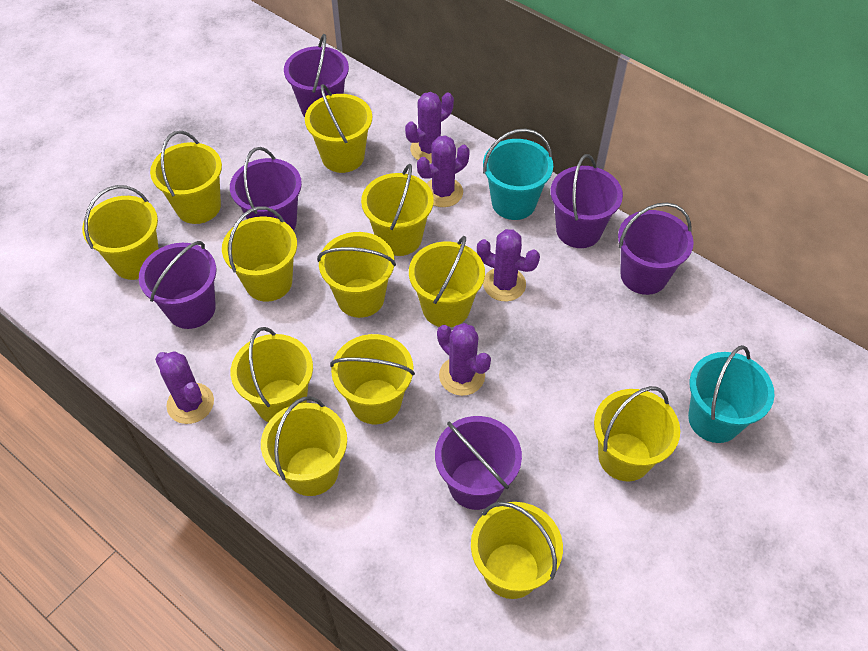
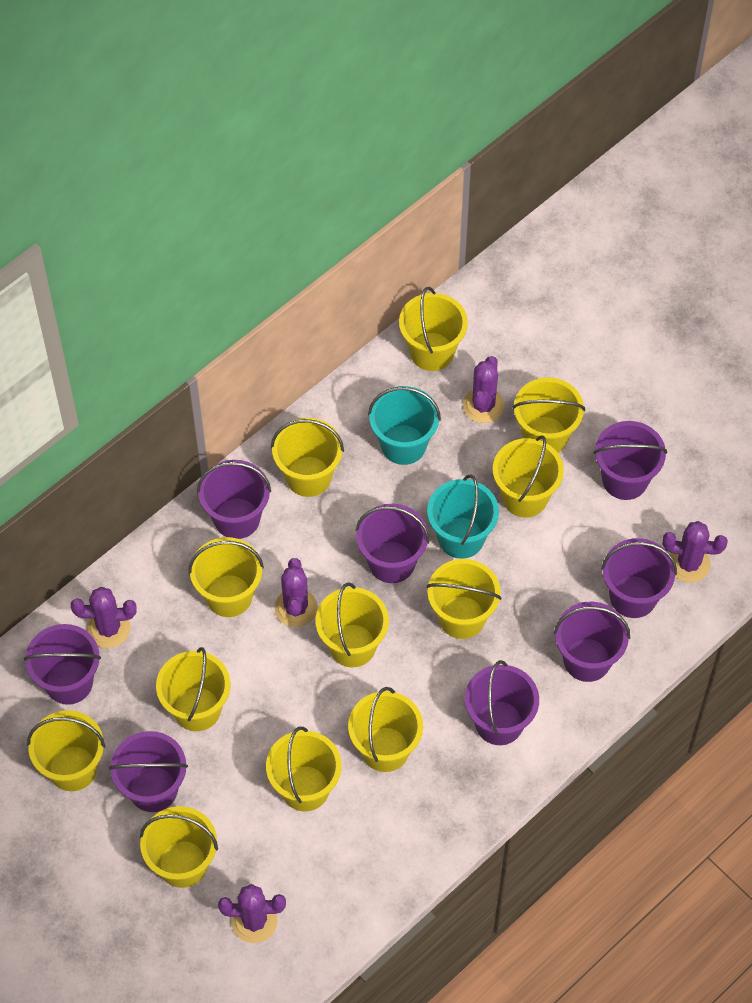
purple bucket: 6 -> 8

